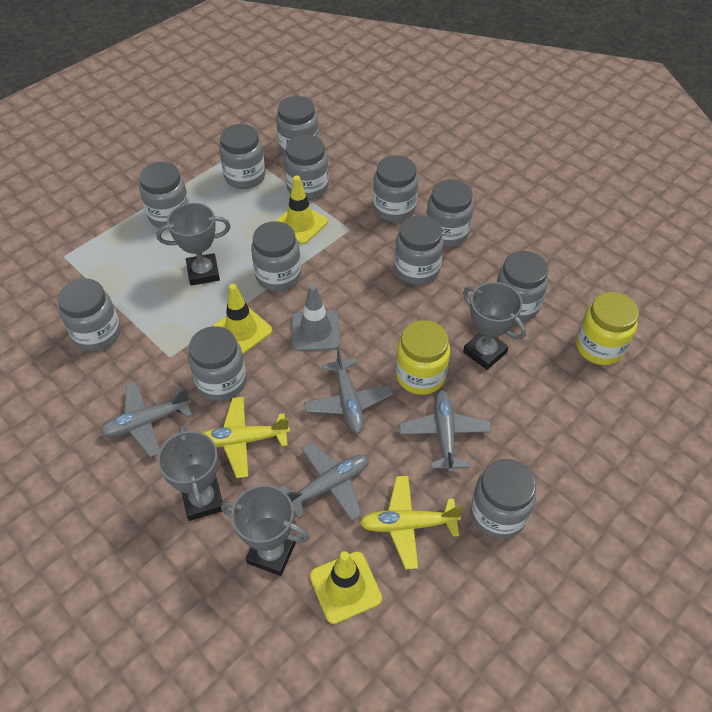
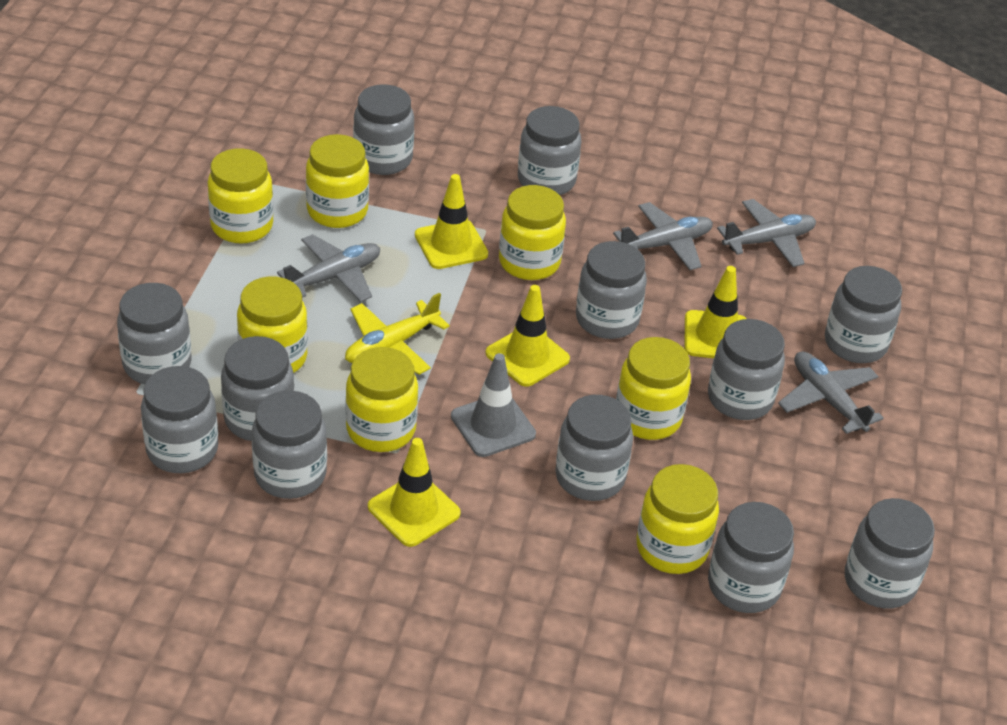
grey trophy: 4 -> 0
yellow jar: 2 -> 7
yellow plane: 2 -> 1
yellow traffic cone: 3 -> 4

